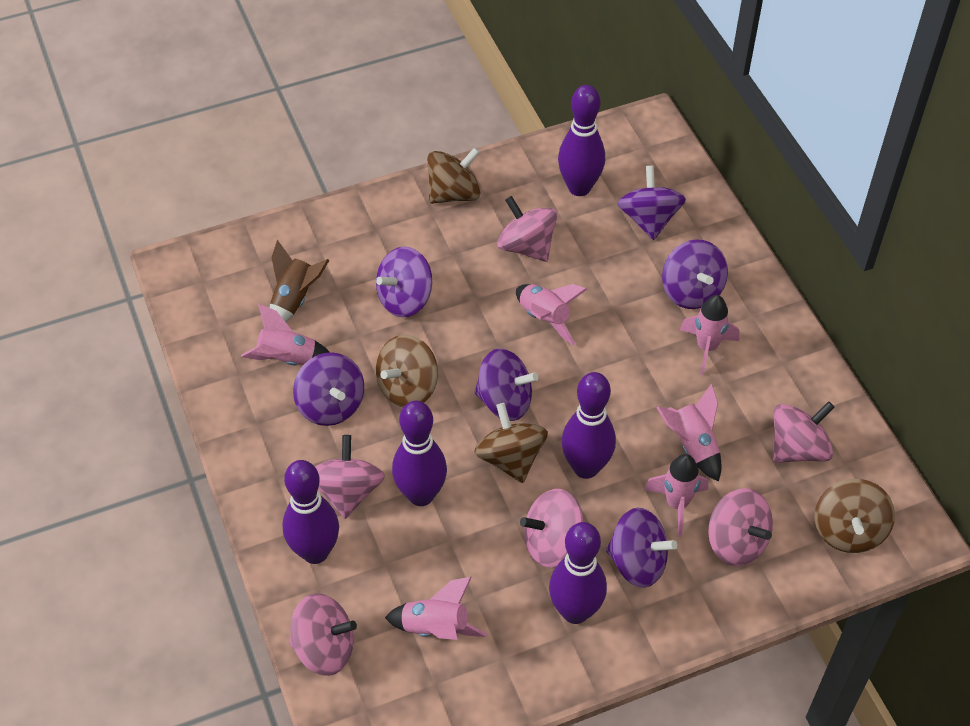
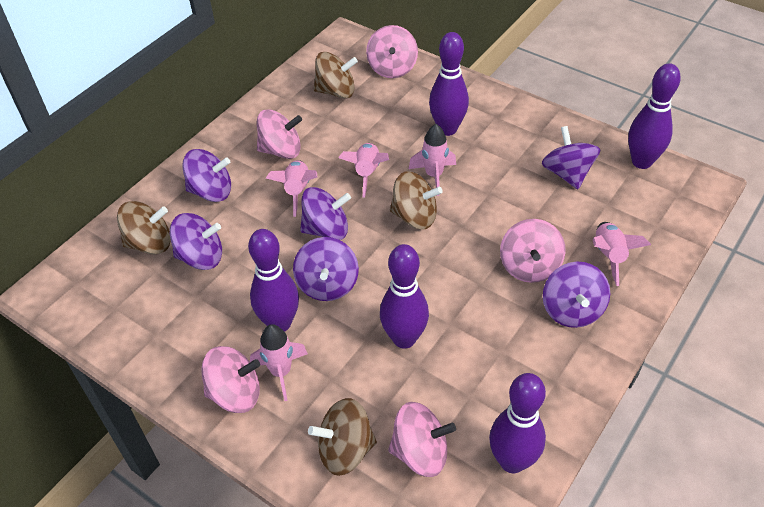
brown rocket: 1 -> 0
pink rocket: 6 -> 5
pink spinning top: 6 -> 5

